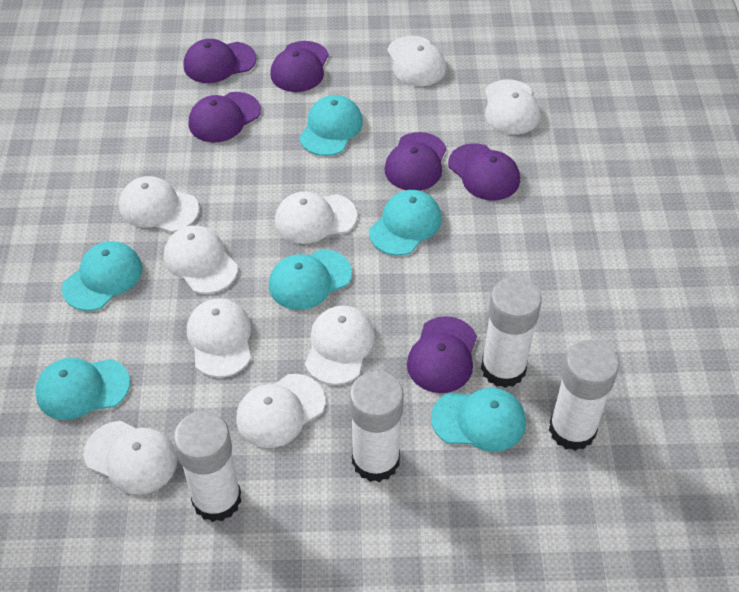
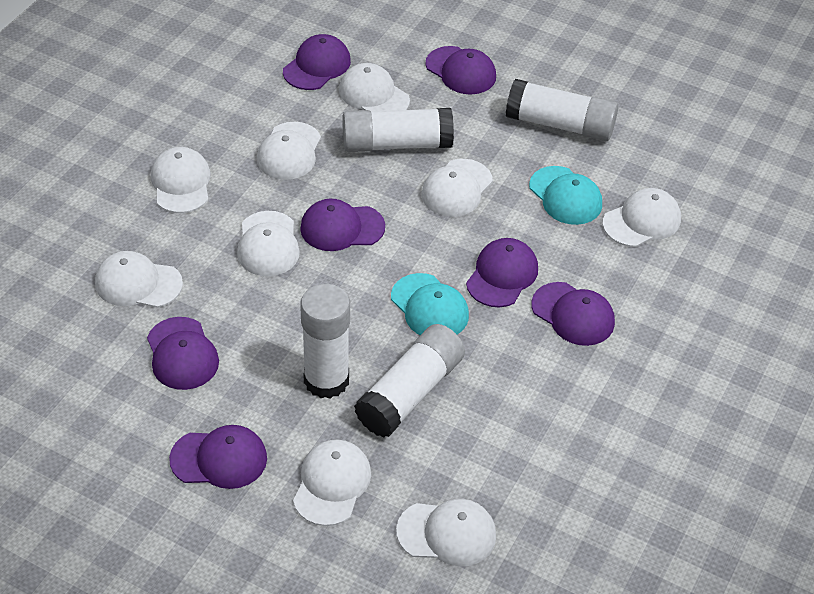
purple cap: 6 -> 7
turquoise cap: 6 -> 2

